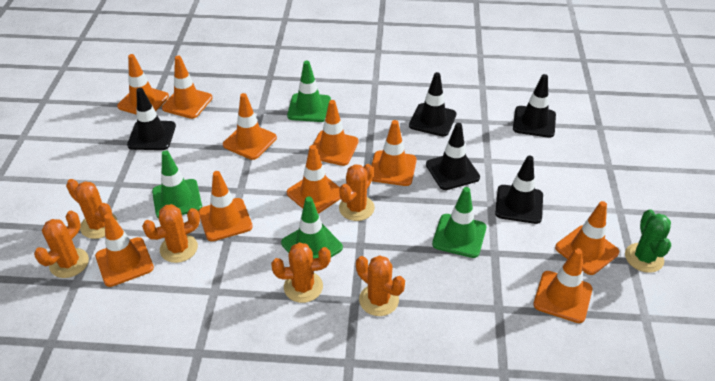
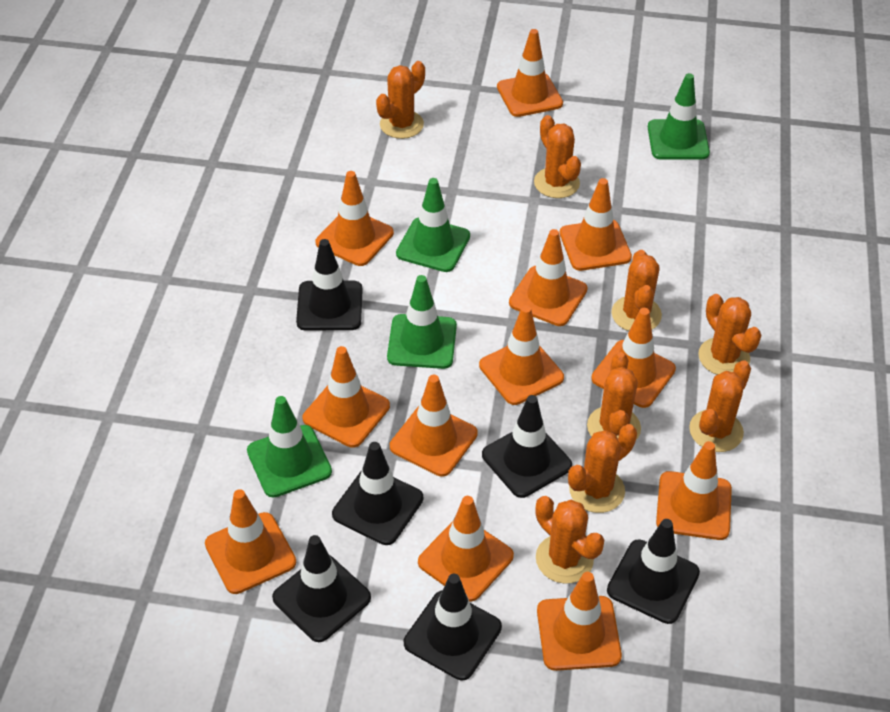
black traffic cone: 5 -> 6
green cactus: 1 -> 0
orange cactus: 6 -> 8
orange traffic cone: 10 -> 12

